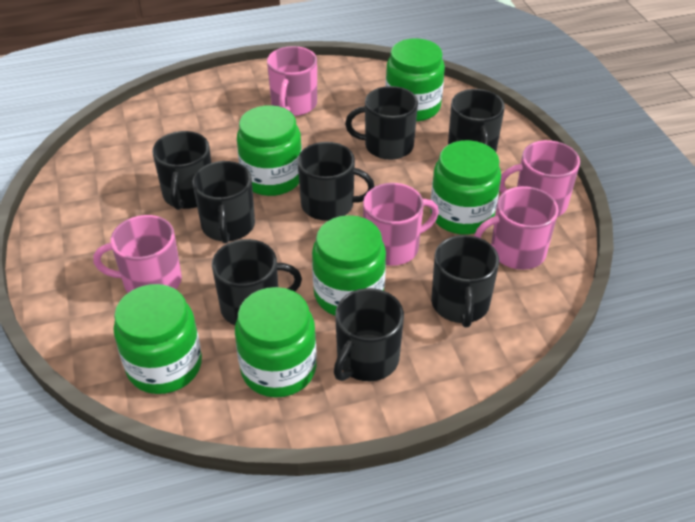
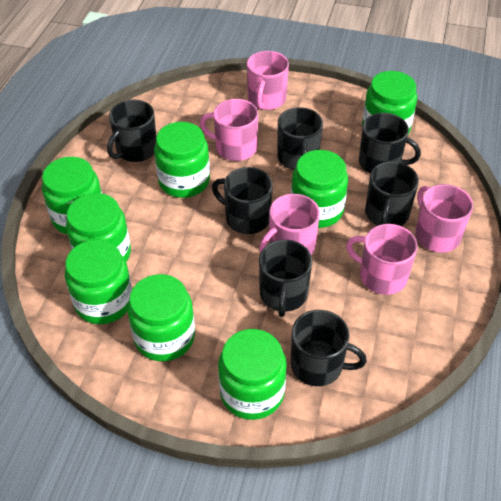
black mug: 8 -> 7
green jar: 6 -> 8

